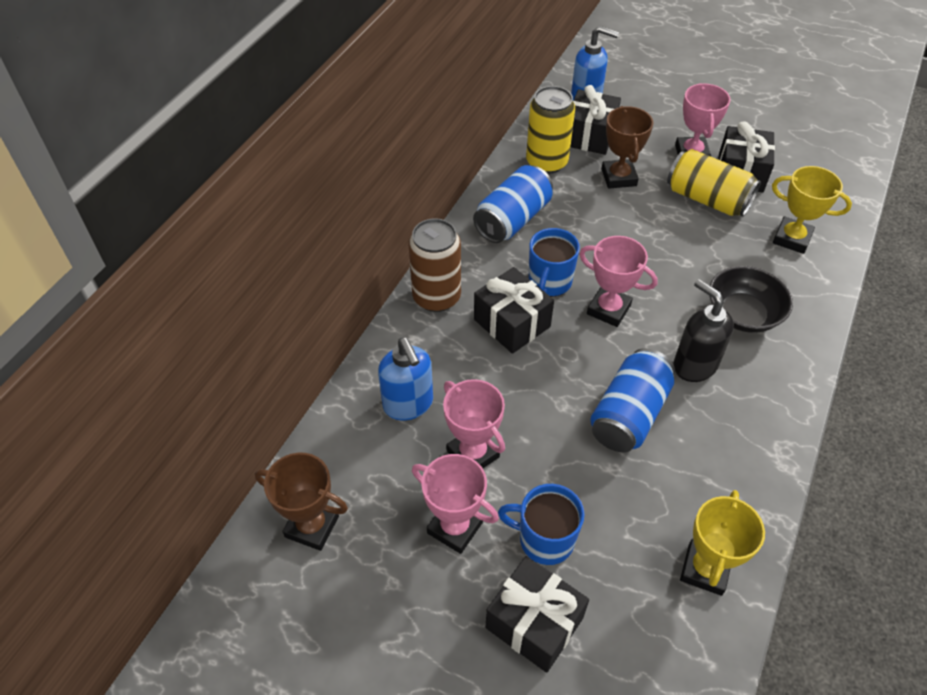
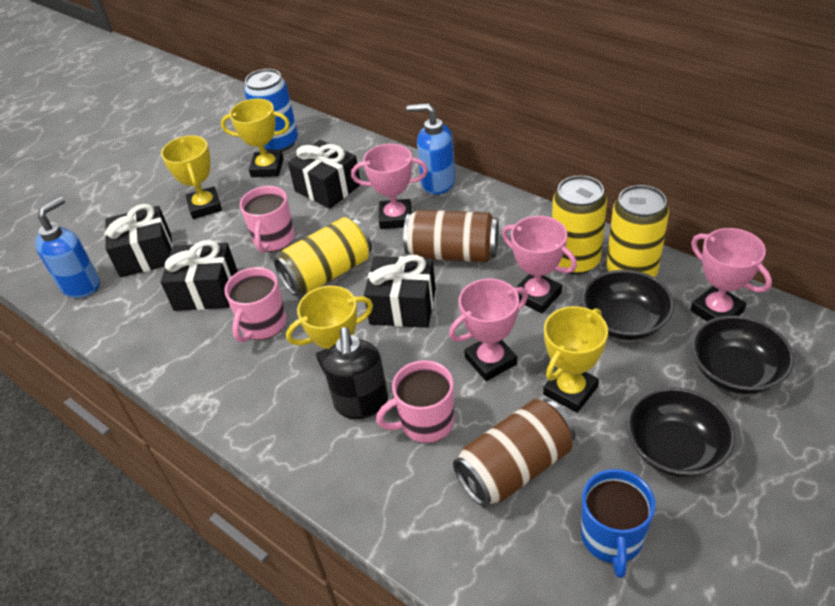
black bowl: 1 -> 3
blue can: 2 -> 1
blue mug: 2 -> 1
brown can: 1 -> 2
brown trophy: 2 -> 0
pink mug: 0 -> 3
yellow can: 2 -> 3
yellow trophy: 2 -> 4

